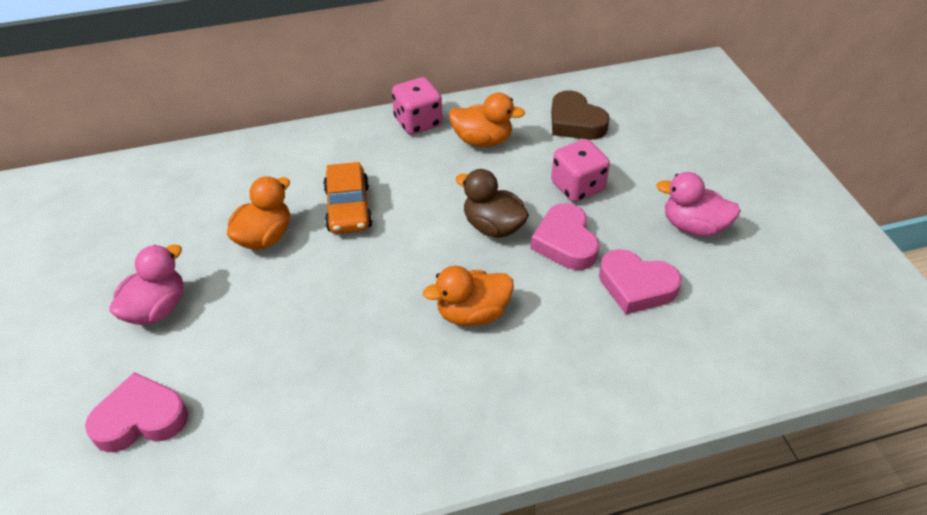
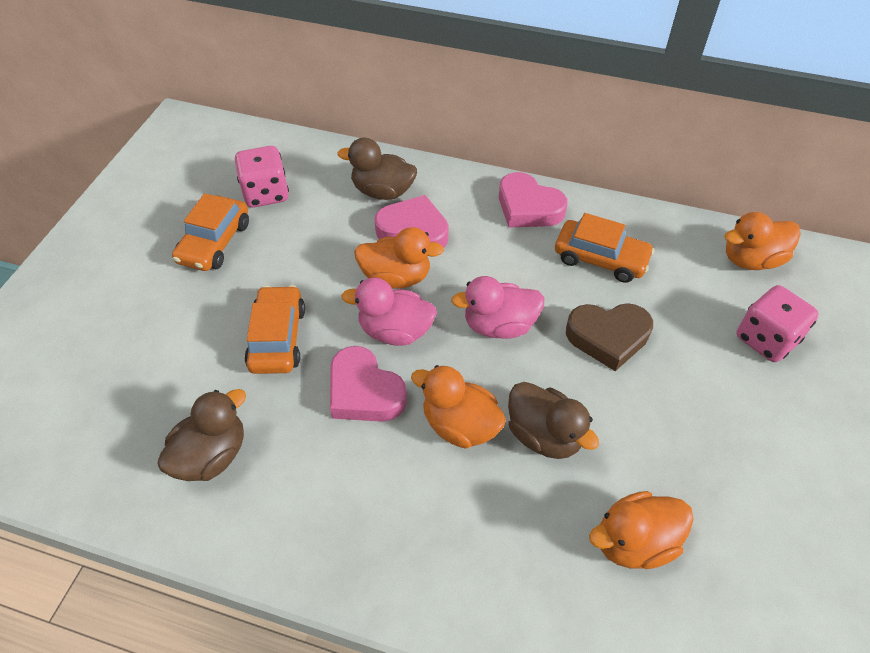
brown duck: 1 -> 3
orange car: 1 -> 3
orange duck: 3 -> 4

